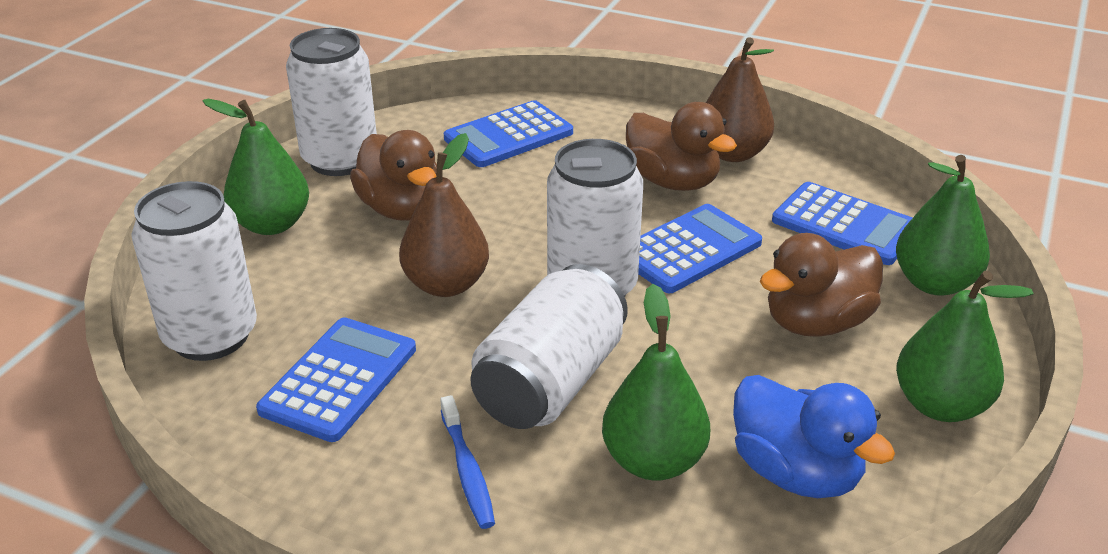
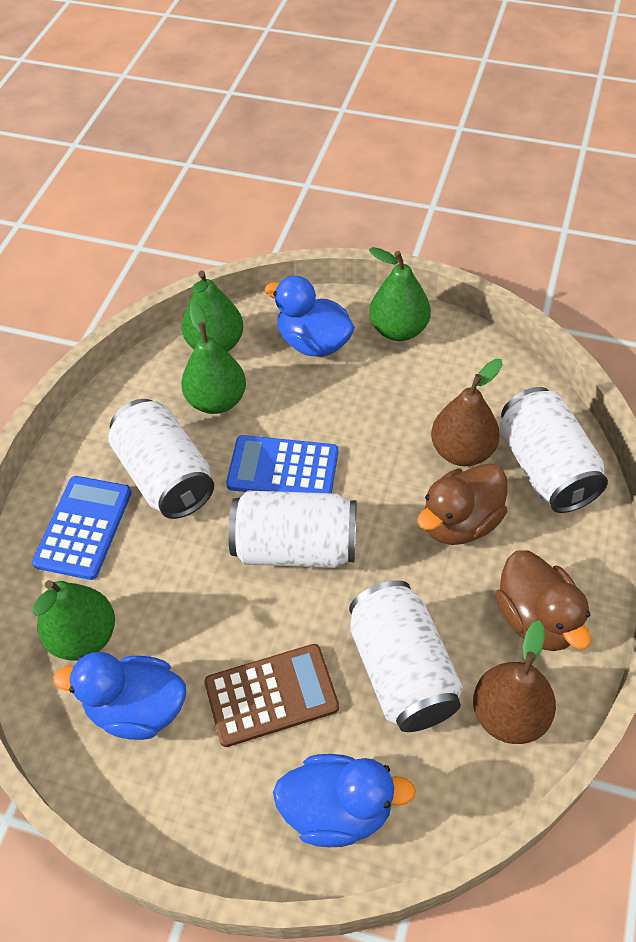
blue calculator: 4 -> 2
blue duck: 1 -> 3
blue toothbrush: 1 -> 0
brown calculator: 0 -> 1
brown duck: 3 -> 2

